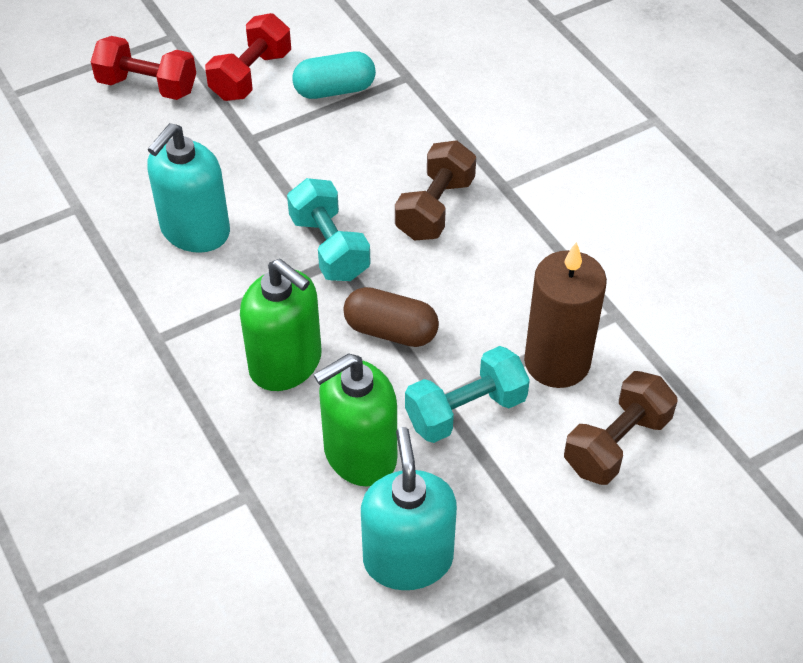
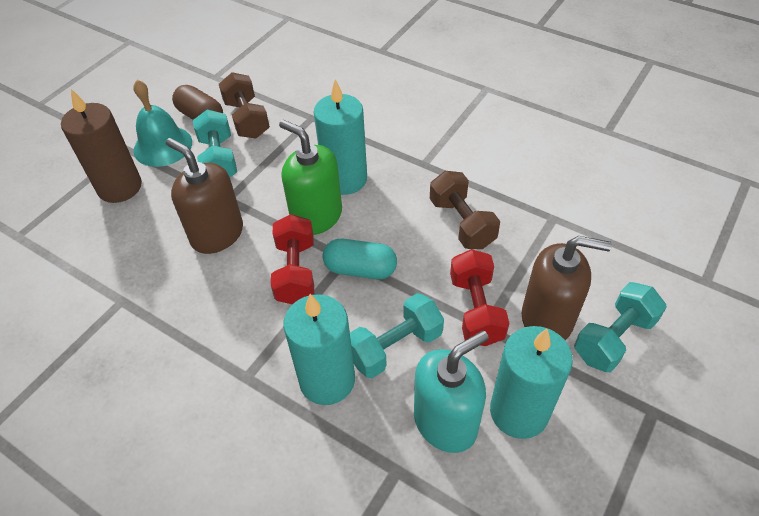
brown soap dispenser: 0 -> 2
green soap dispenser: 2 -> 1
turquoise bell: 0 -> 1
turquoise candle: 0 -> 3
turquoise dumbbell: 2 -> 3
turquoise soap dispenser: 2 -> 1

